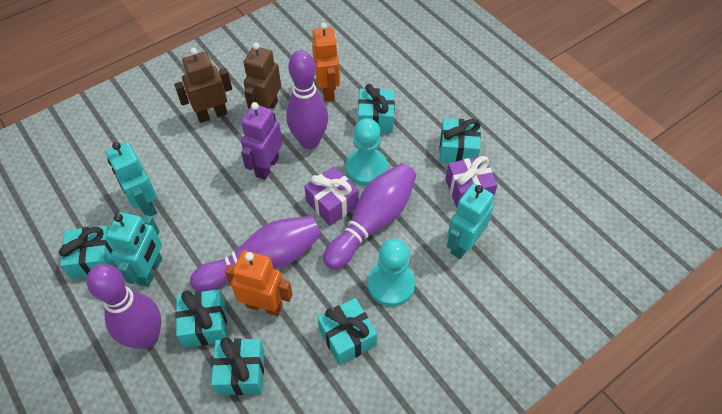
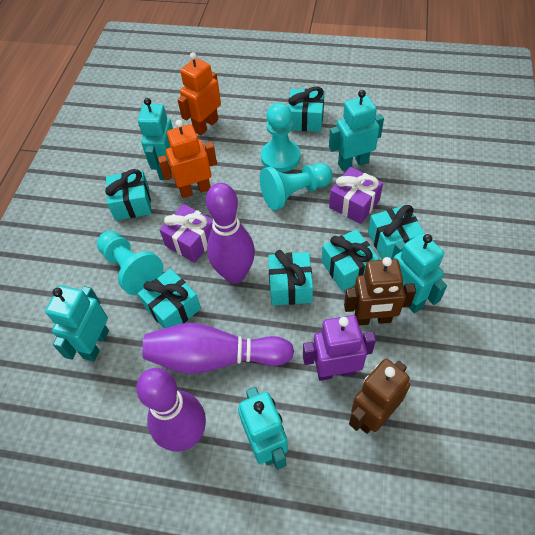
purple bowling pin: 4 -> 3
turquoise pawn: 2 -> 3
turquoise robot: 3 -> 5

